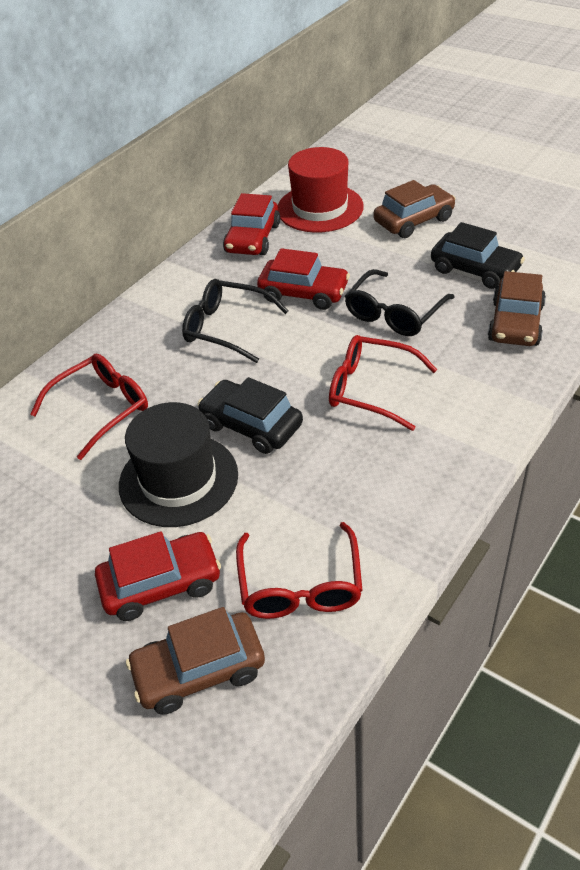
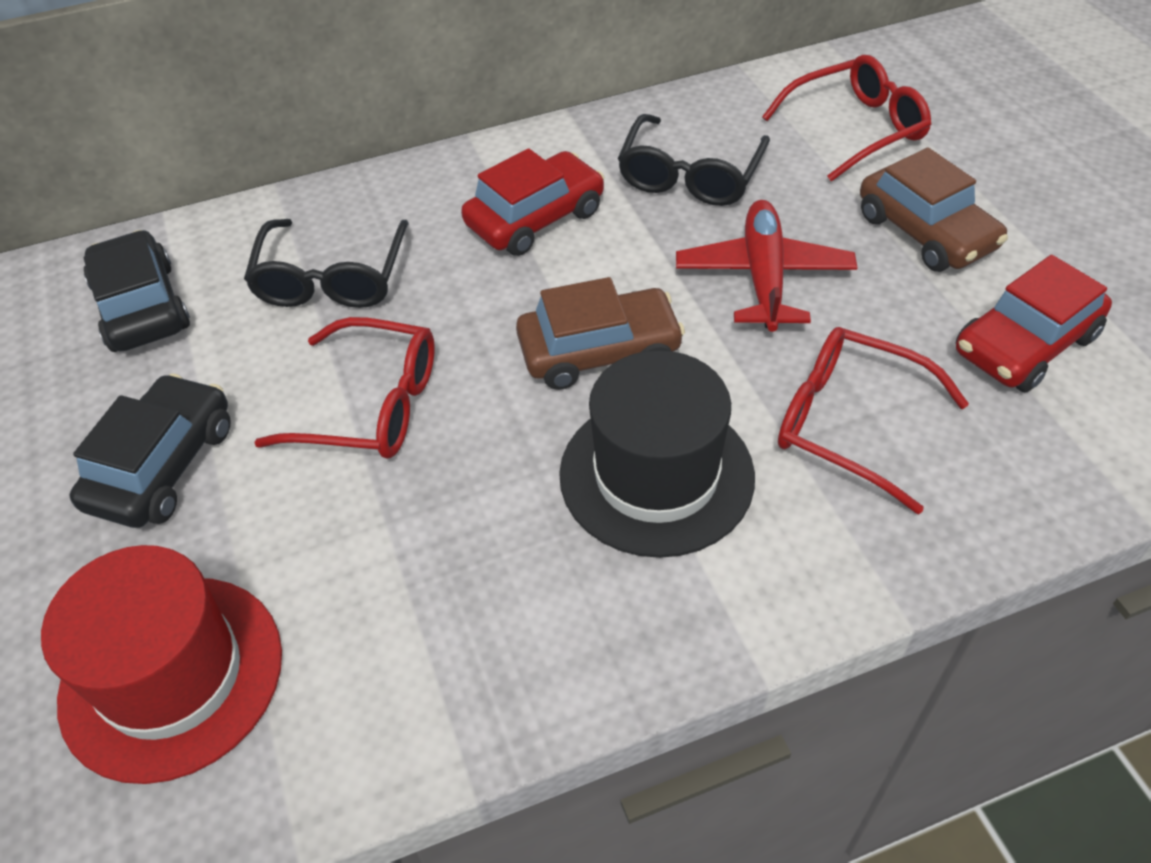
brown car: 3 -> 2
red car: 3 -> 2
red plane: 0 -> 1

